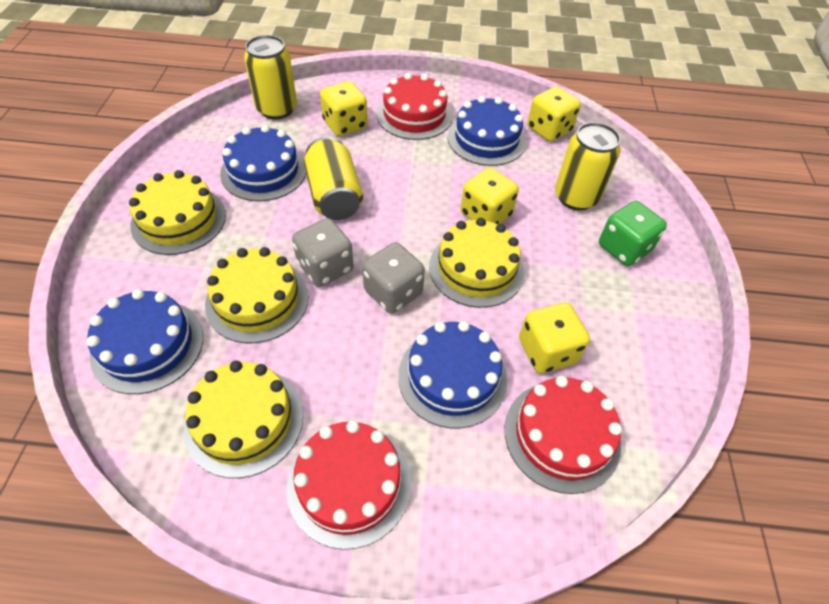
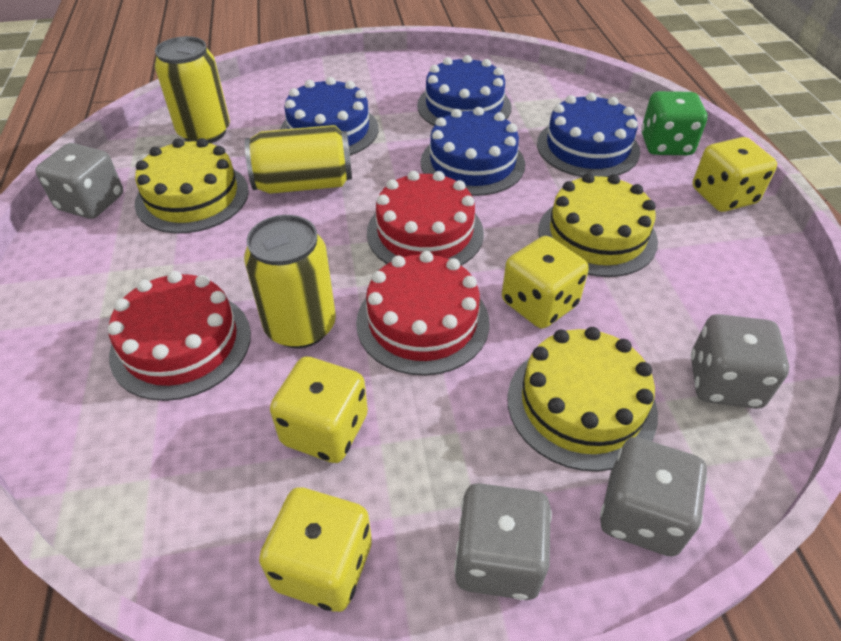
grey dice: 2 -> 4
yellow cake: 4 -> 3

